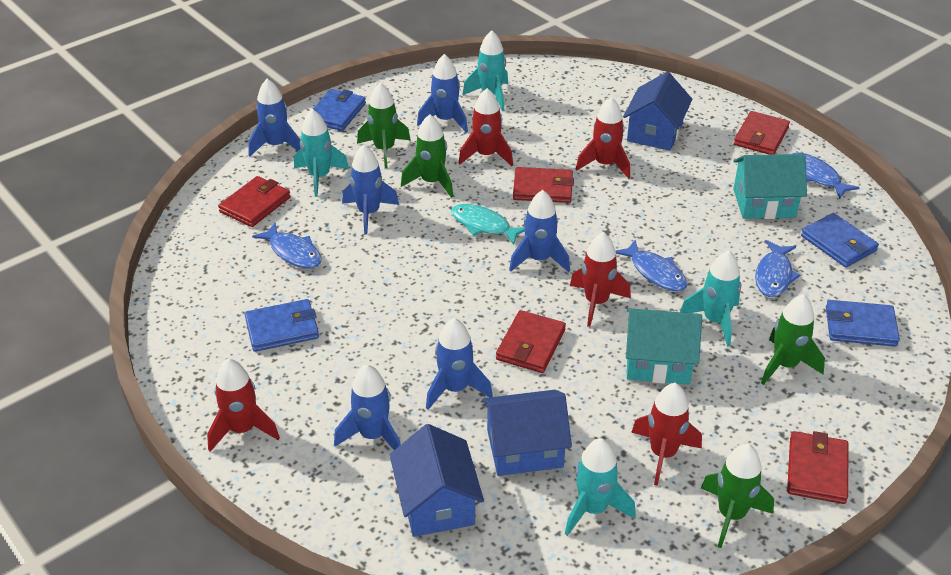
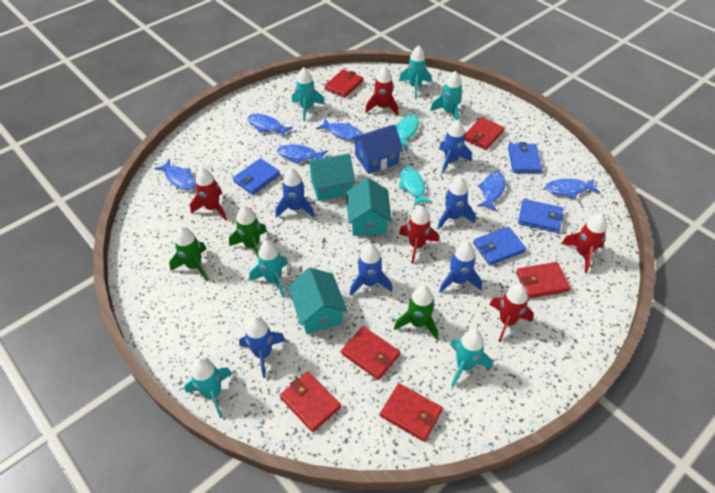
blue fish: 4 -> 6
blue house: 3 -> 1
green rocket: 4 -> 3
red wallet: 5 -> 6
turquoise fish: 1 -> 2
turquoise house: 2 -> 3
turquoise rocket: 4 -> 6

